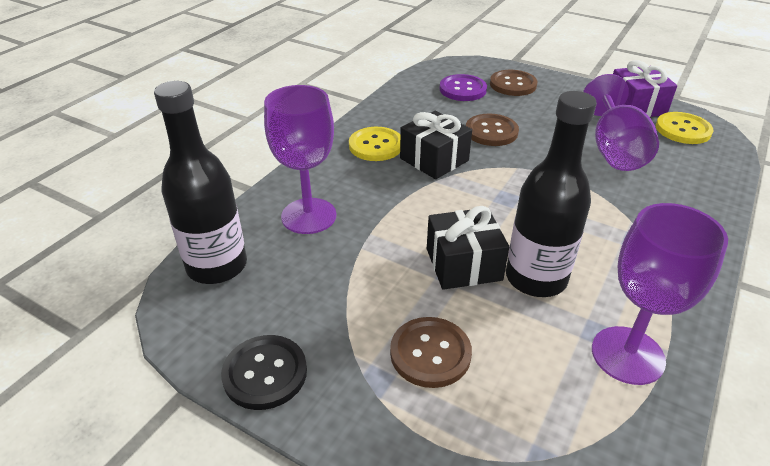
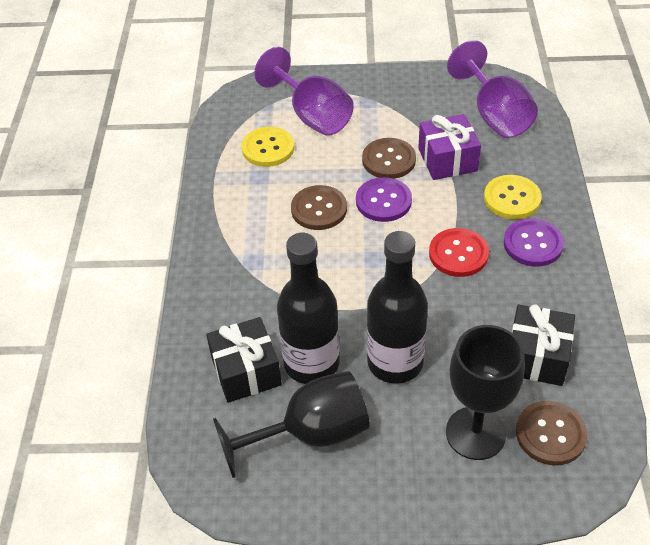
black button: 1 -> 0
black goblet: 0 -> 2
purple button: 1 -> 2
purple goblet: 3 -> 2
red button: 0 -> 1

